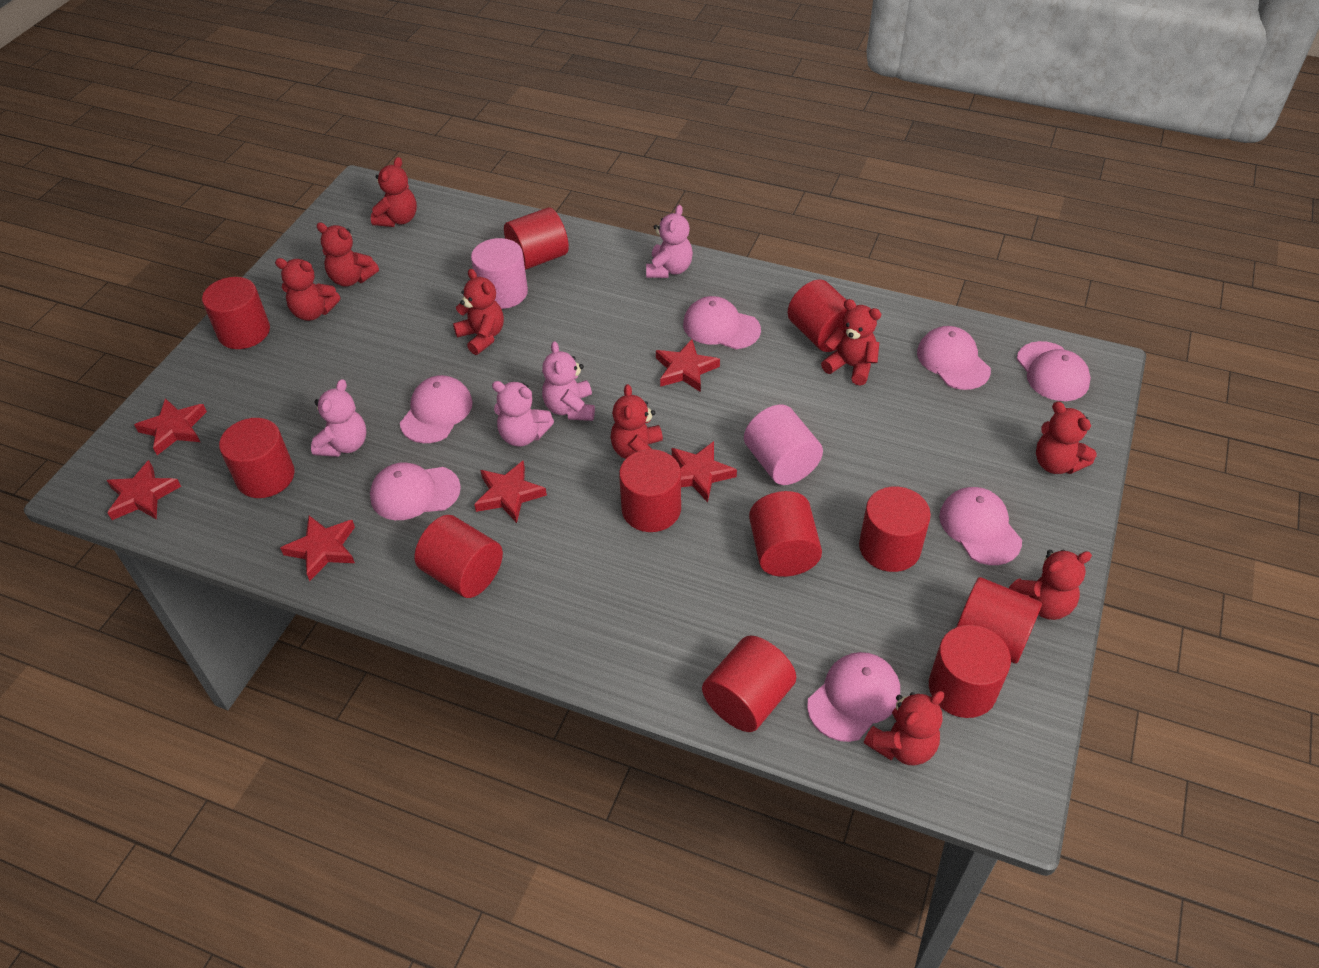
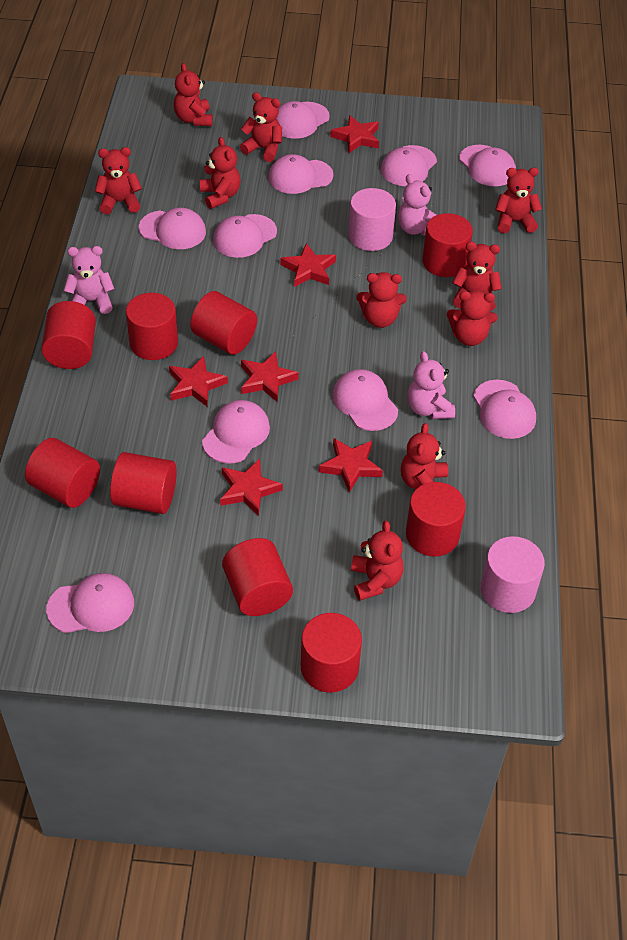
pink cap: 7 -> 10
pink teddy bear: 4 -> 3
red cylinder: 11 -> 9
red teddy bear: 9 -> 10

